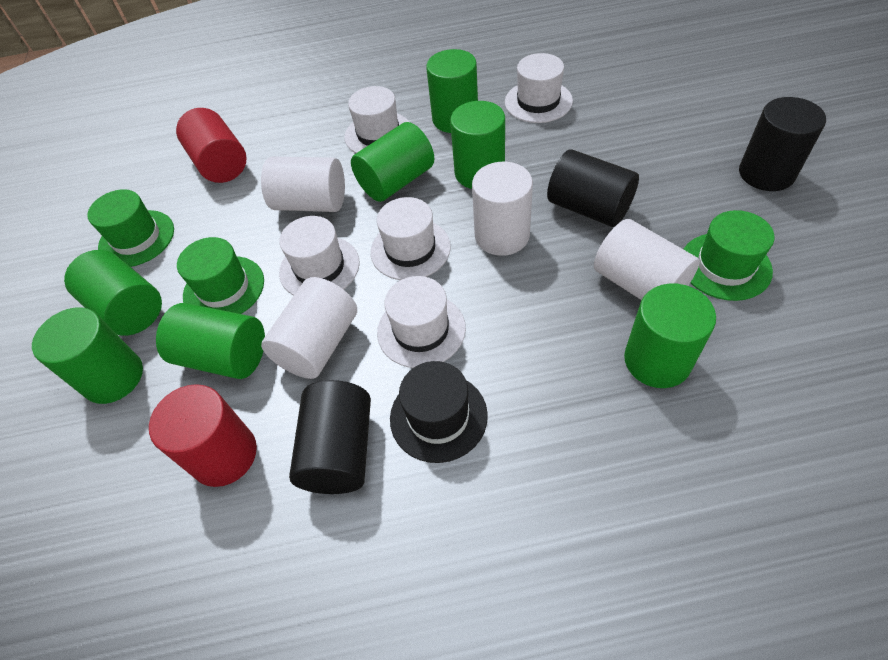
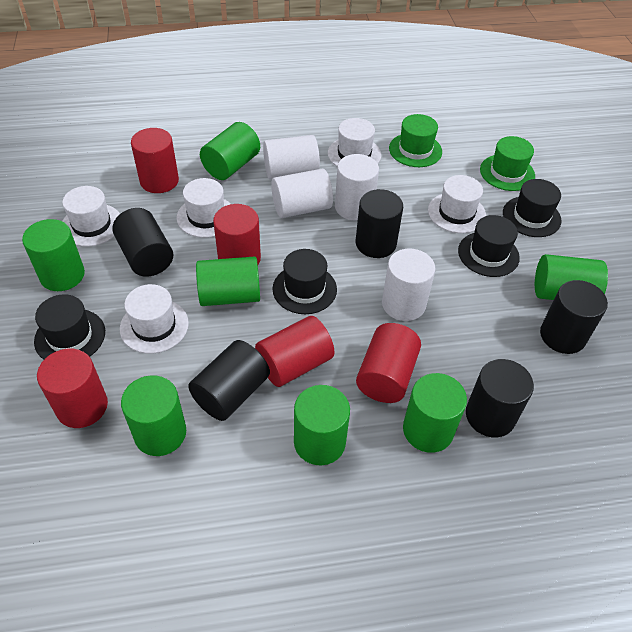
black cylinder: 3 -> 5
black hat: 1 -> 4
green hat: 3 -> 2
red cylinder: 2 -> 5

